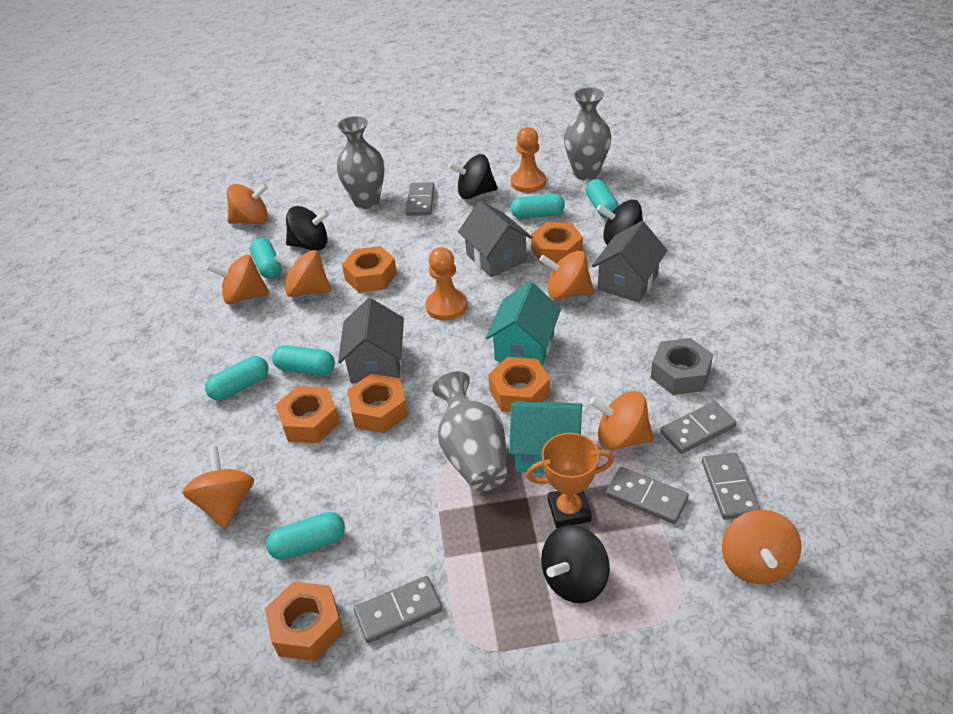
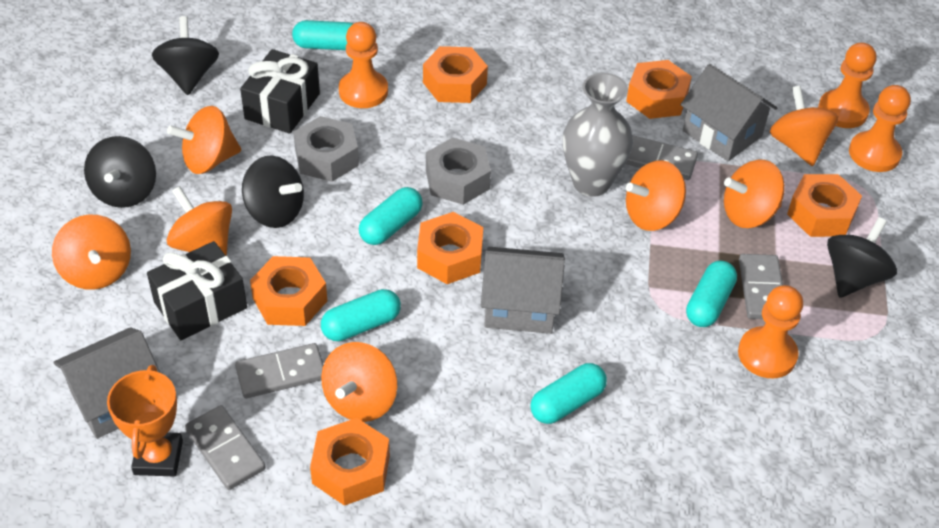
black gift: 0 -> 2
grey domino: 5 -> 4
grey nut: 1 -> 2
grey vase: 3 -> 1
orange pawn: 2 -> 4
turquoise capsule: 6 -> 5
turquoise house: 2 -> 0

